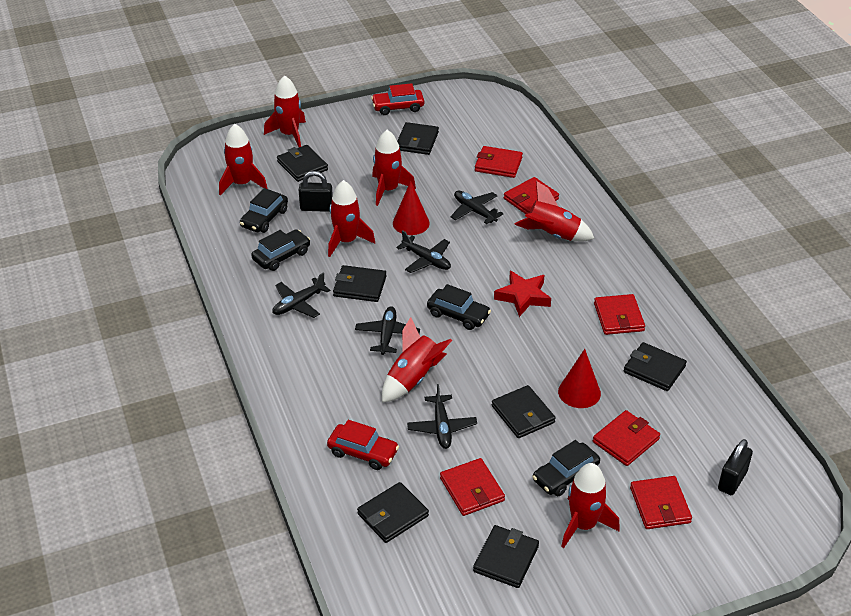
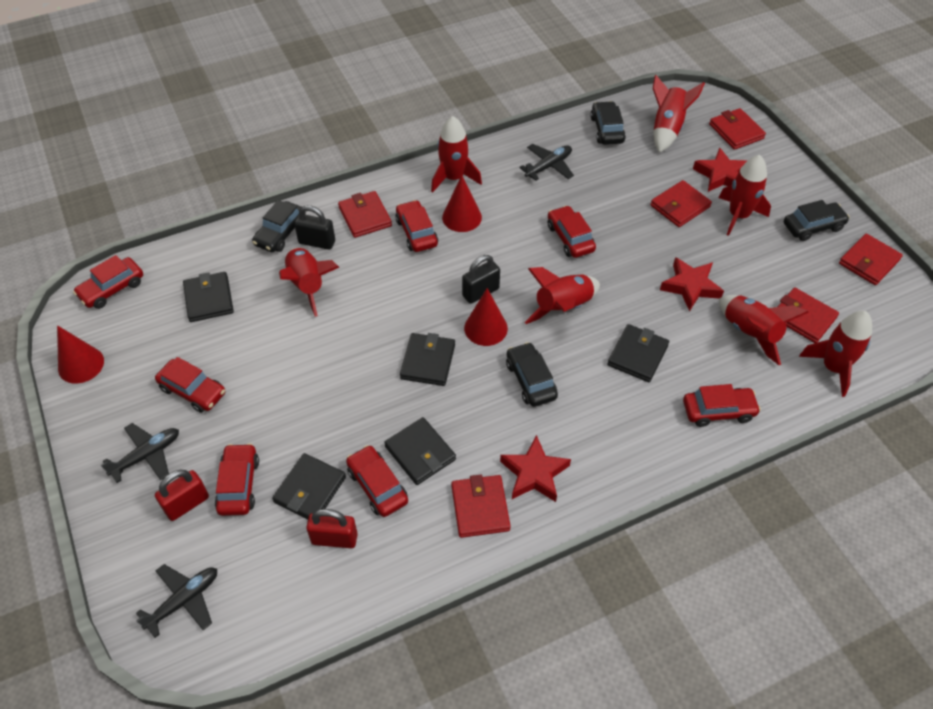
black plane: 5 -> 3
black wallet: 7 -> 5
red car: 2 -> 7
red cone: 2 -> 3
red padlock: 0 -> 2
red star: 1 -> 3

